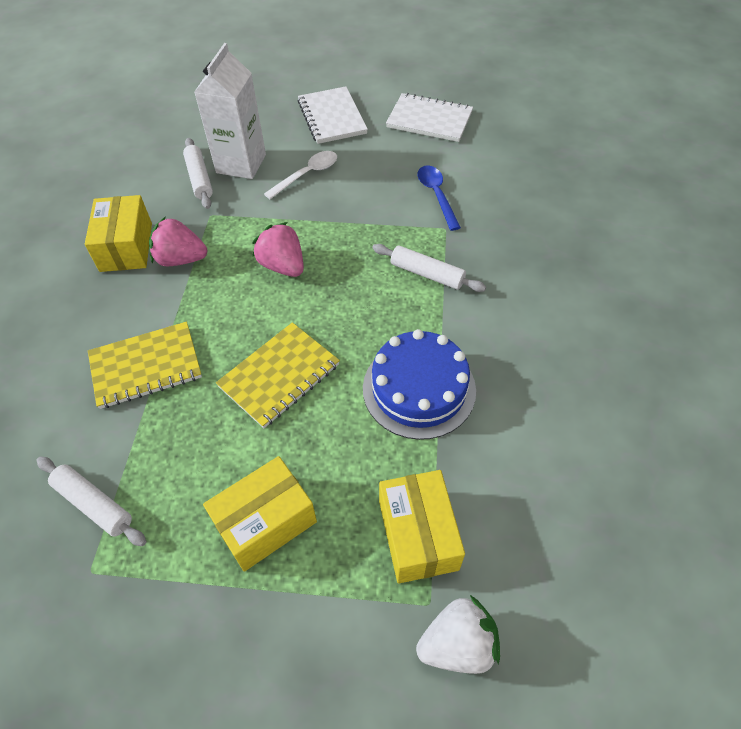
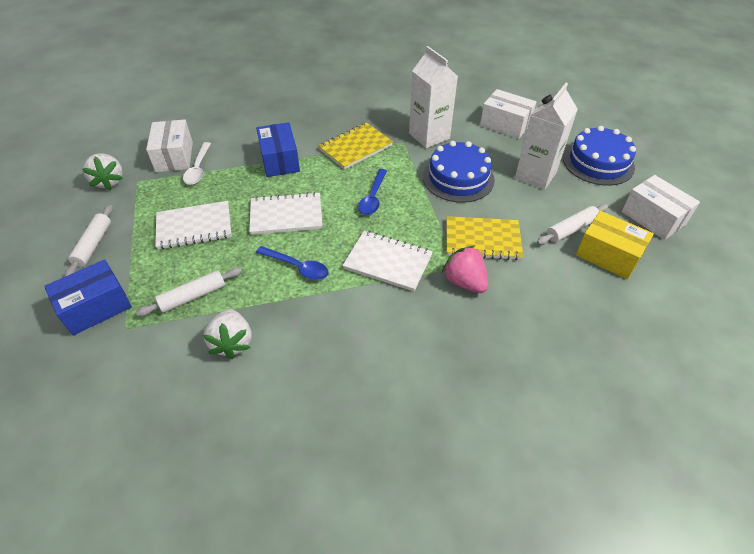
blue box: 0 -> 2
blue cake: 1 -> 2
blue spoon: 1 -> 2
pink strawberry: 2 -> 1
white box: 0 -> 3
white carton: 1 -> 2
white notebook: 2 -> 3
white strawberry: 1 -> 2
yellow box: 3 -> 1

